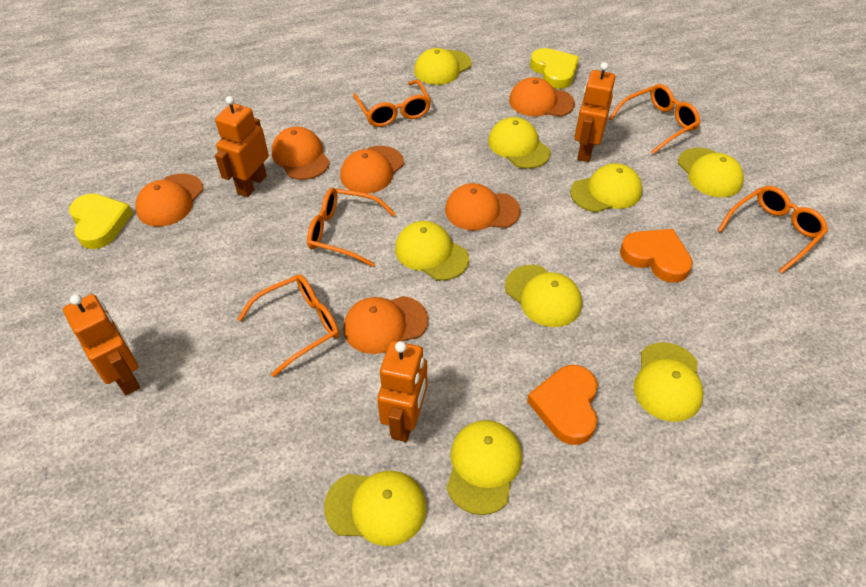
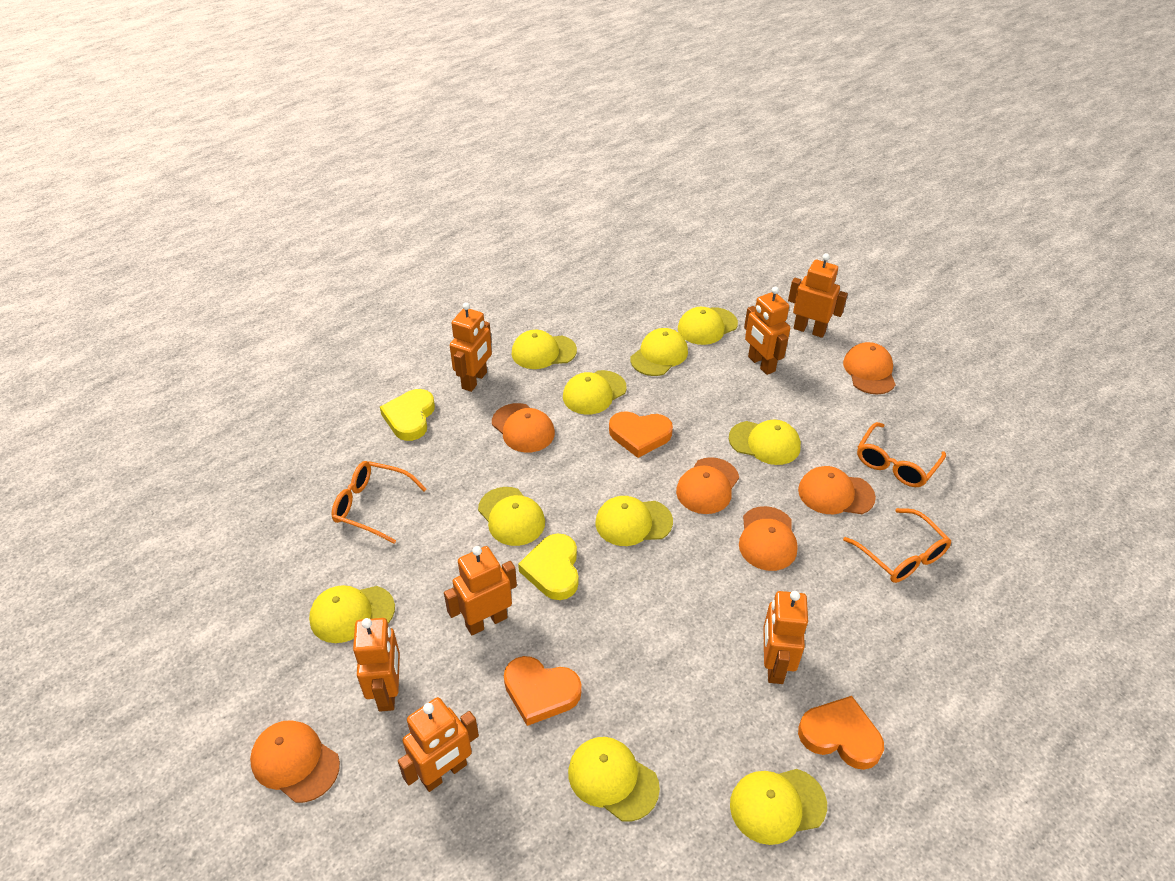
orange glasses: 5 -> 3
orange heart: 2 -> 3
orange robot: 4 -> 7
yellow cap: 9 -> 10

